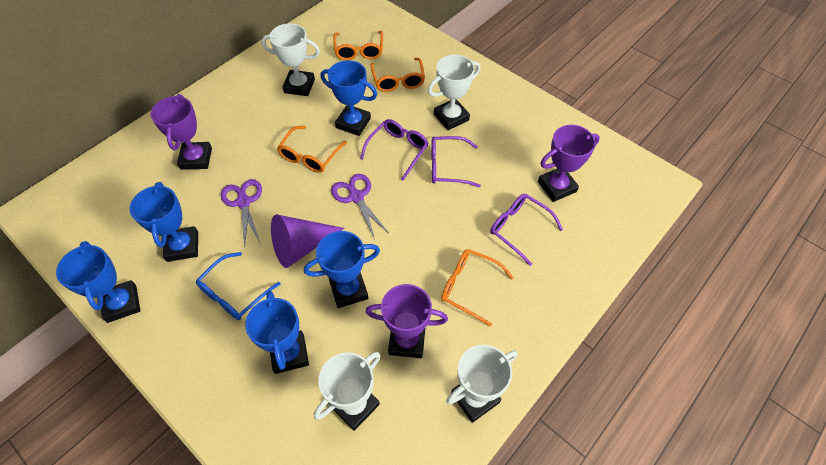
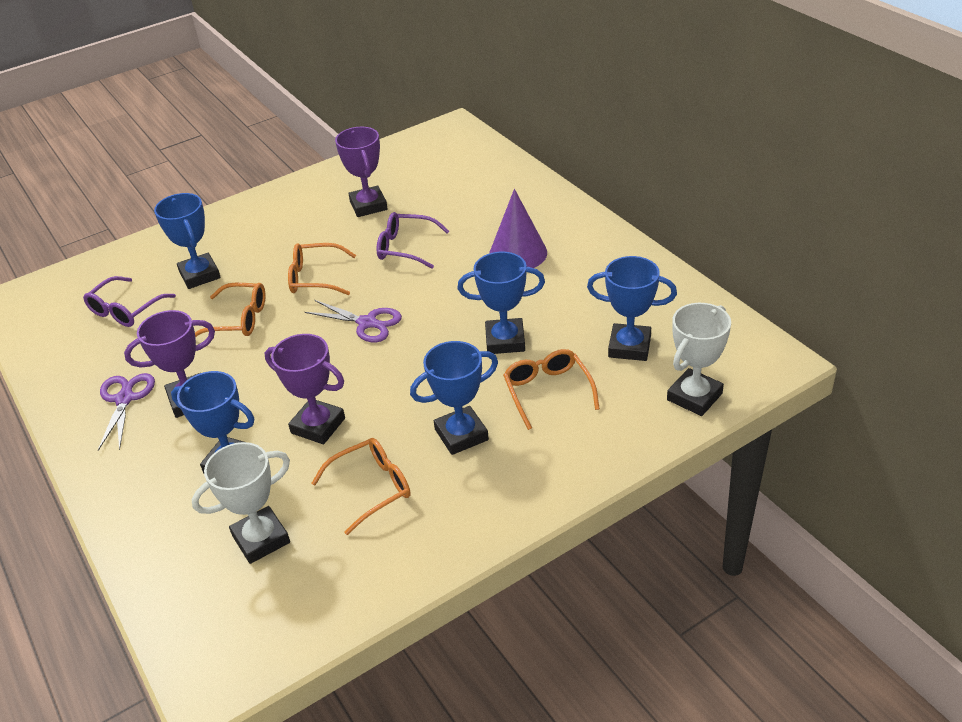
blue glasses: 1 -> 0
purple glasses: 3 -> 2
white trophy: 4 -> 2

